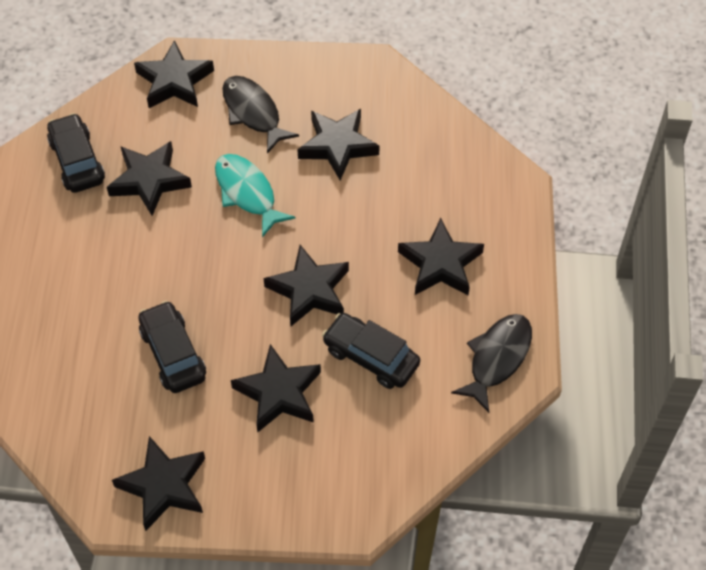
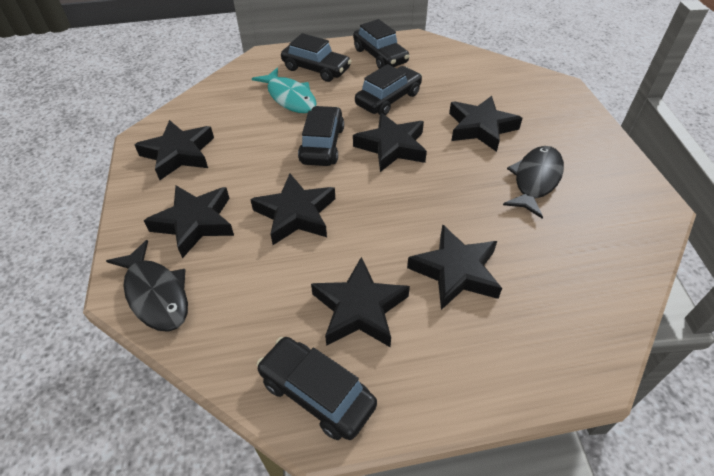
black car: 3 -> 5

